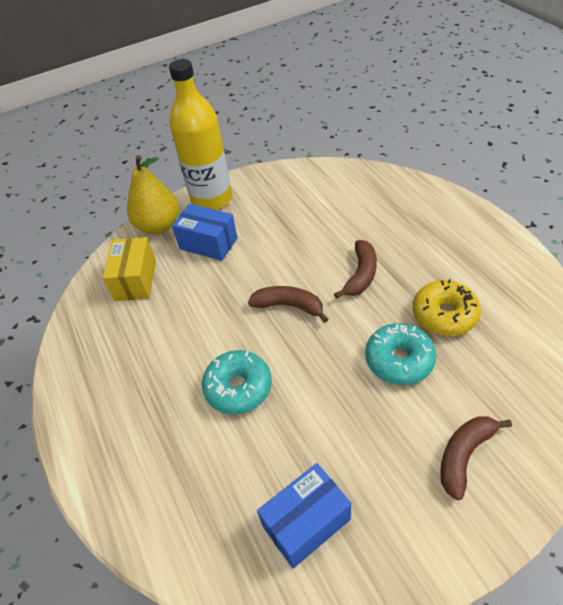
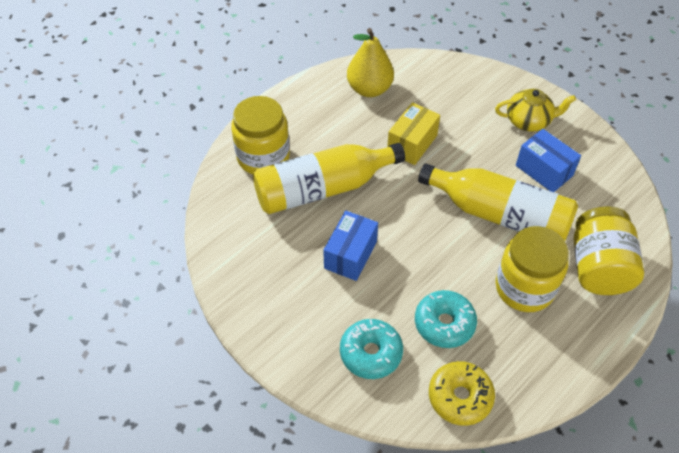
brown banana: 3 -> 0
yellow bottle: 1 -> 2
yellow jar: 0 -> 3
yellow teapot: 0 -> 1

